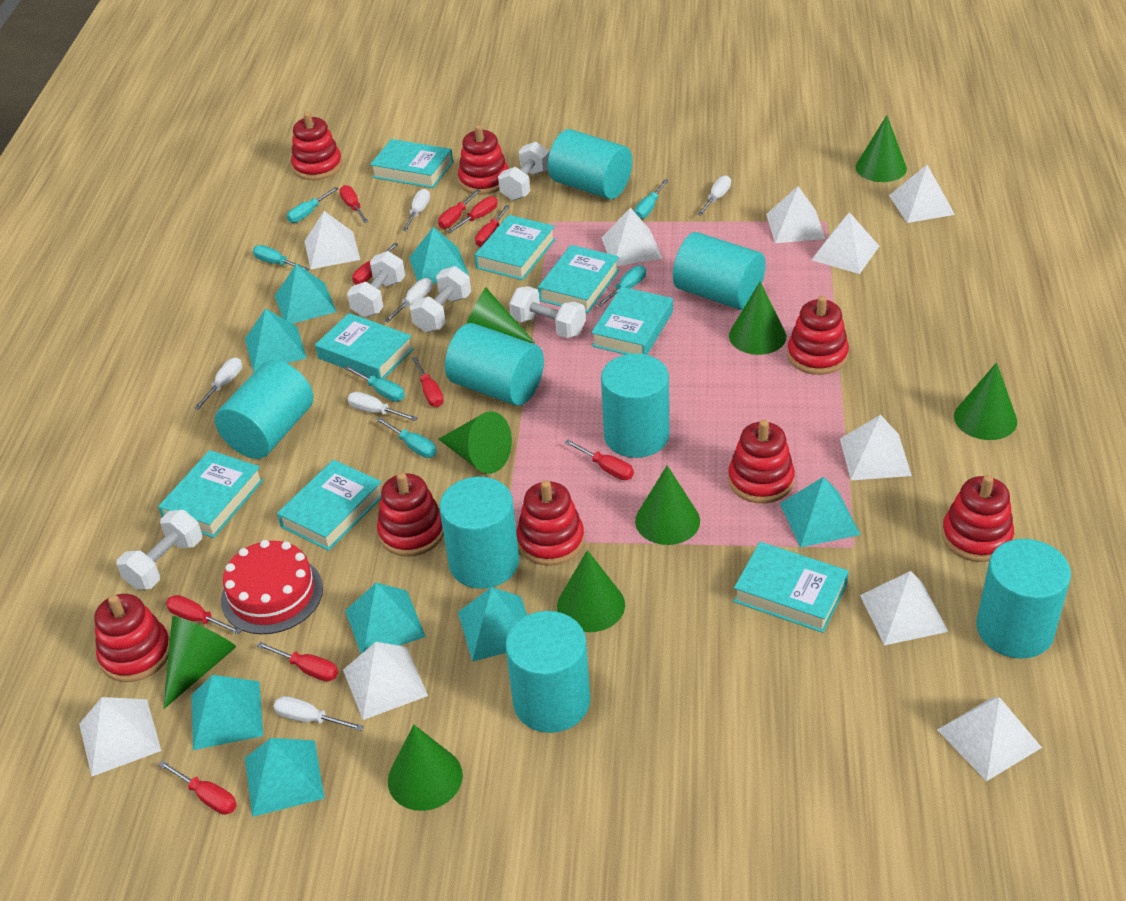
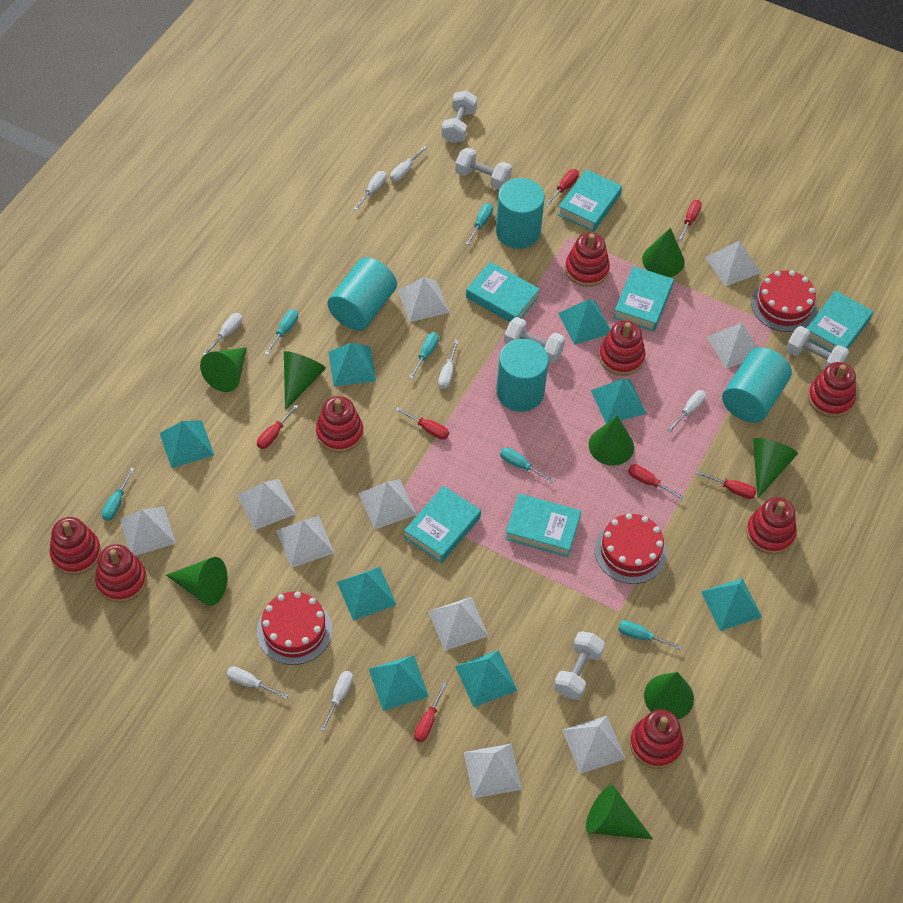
green cone: 9 -> 8
red cake: 1 -> 3
red screwdriver: 10 -> 7
turquoise book: 8 -> 6
turquoise cylinder: 8 -> 4
white screwdriver: 6 -> 7

